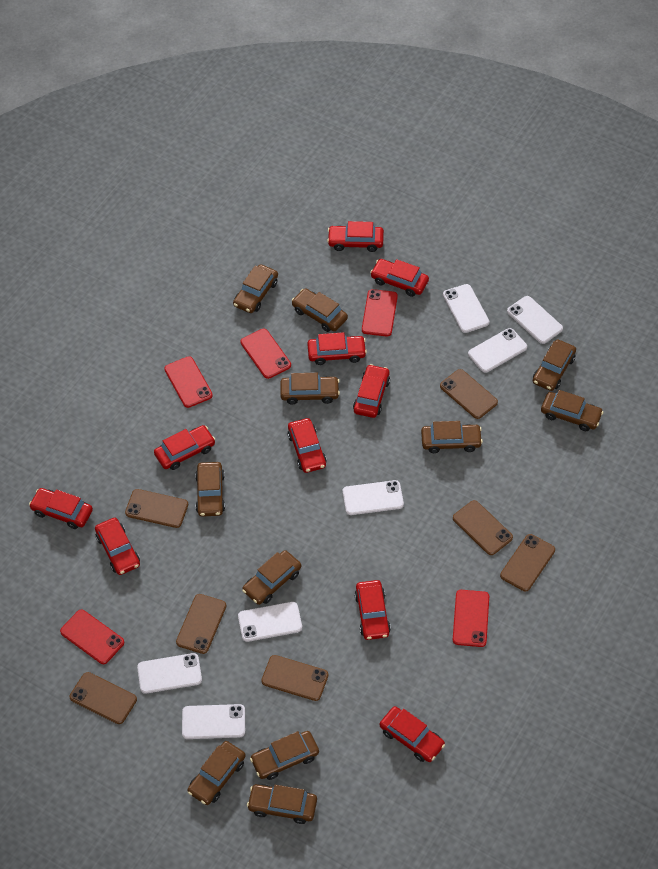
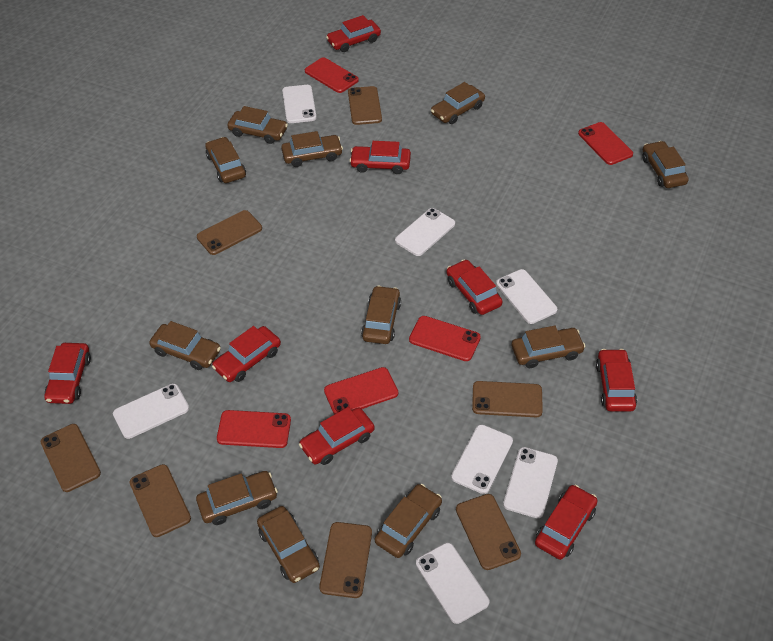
red car: 10 -> 8

